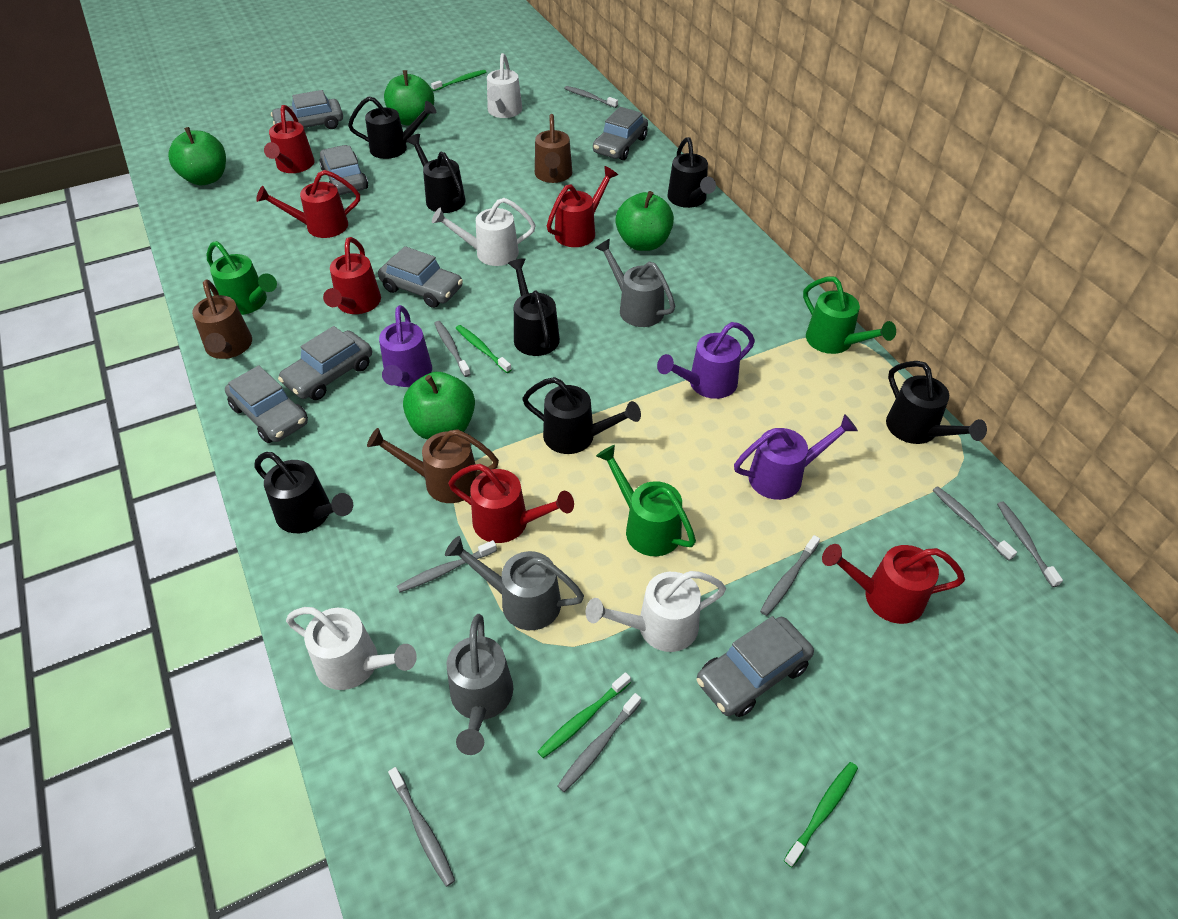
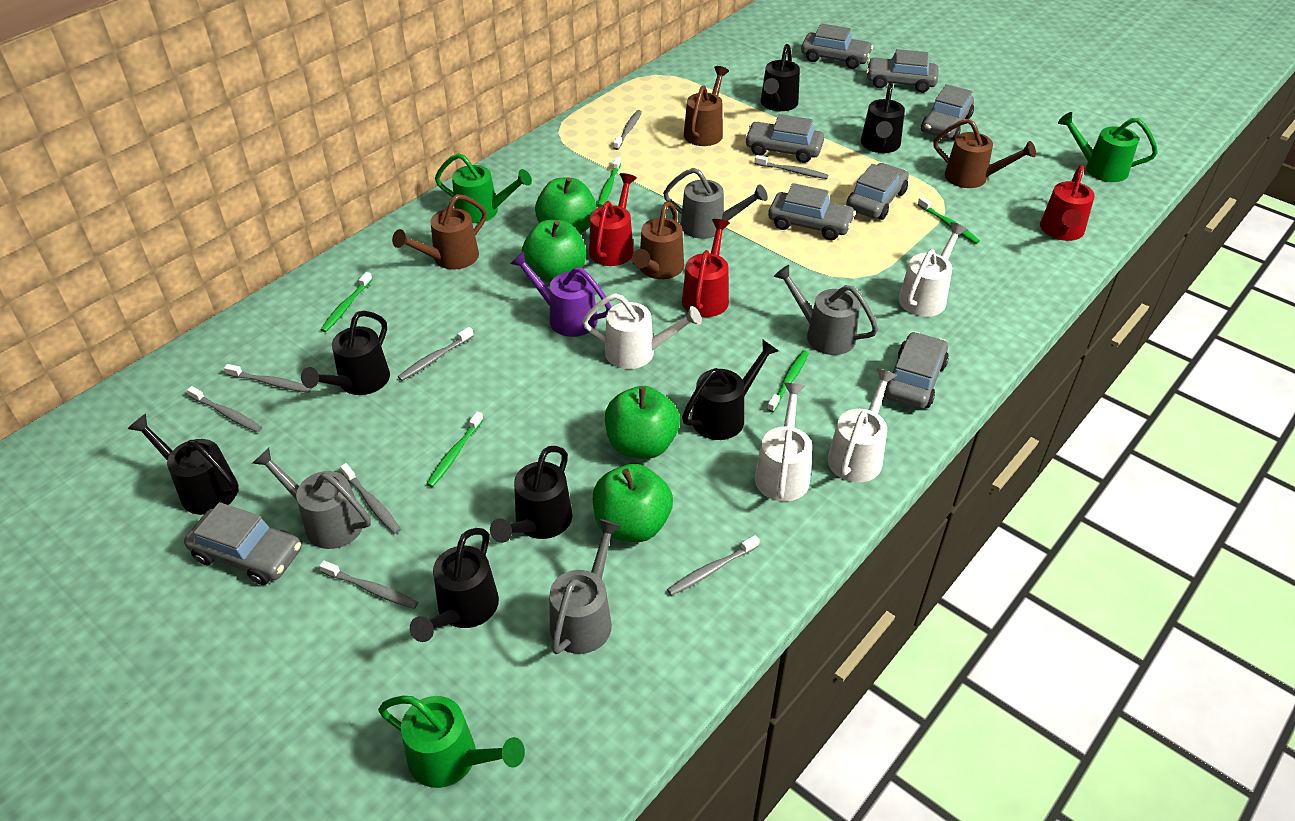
brown watering can: 3 -> 4
green toothbrush: 4 -> 5
grey car: 7 -> 8
grey watering can: 3 -> 4
purple watering can: 3 -> 1
red watering can: 6 -> 3

